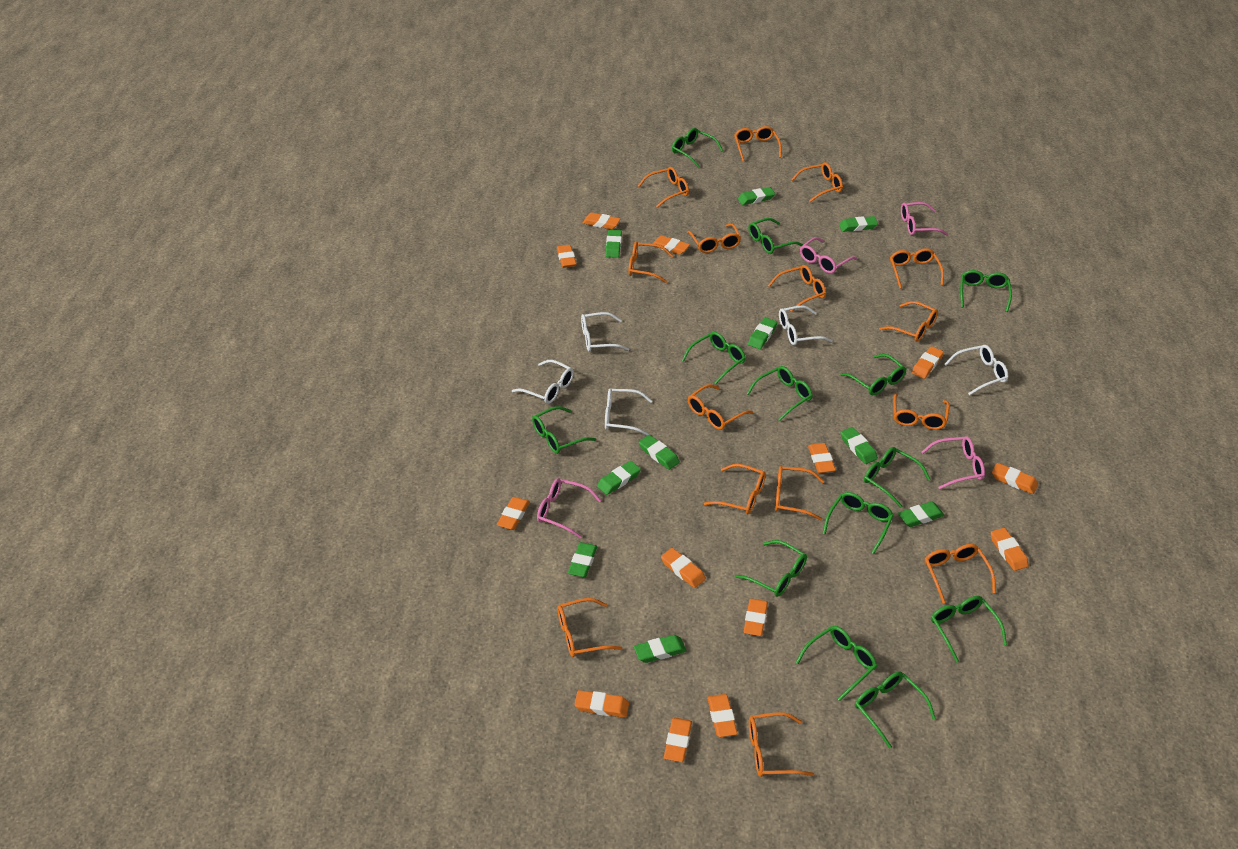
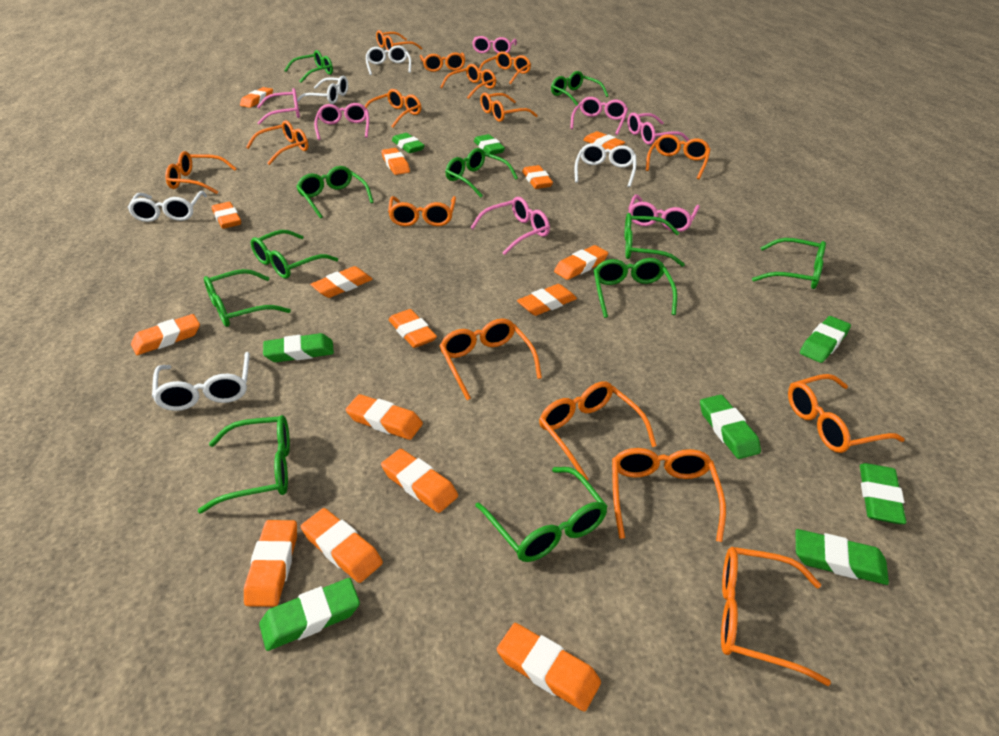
green eraser: 10 -> 8
green glasses: 13 -> 11
orange eraser: 13 -> 15
pink glasses: 4 -> 7

